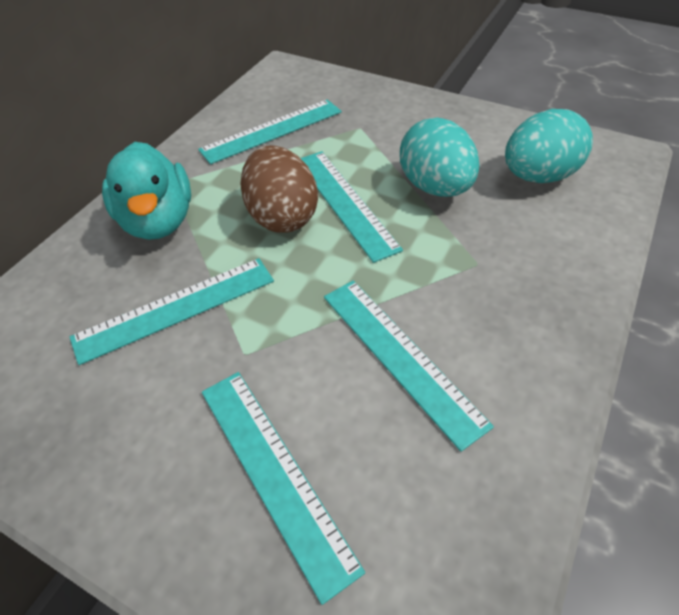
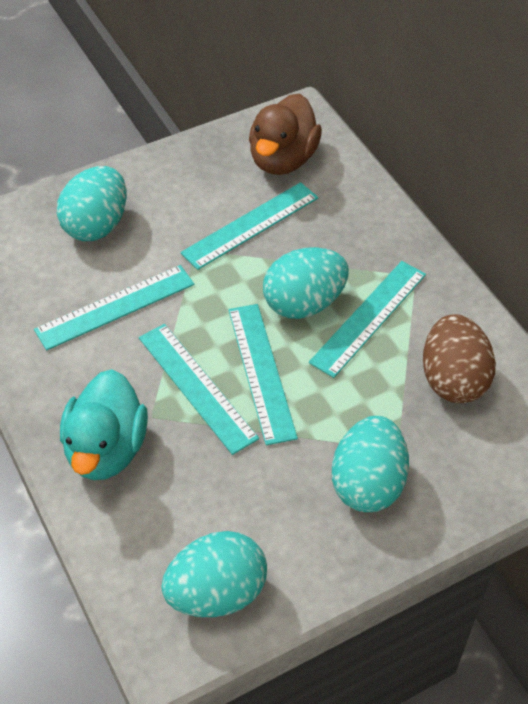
brown duck: 0 -> 1
turquoise egg: 2 -> 4

